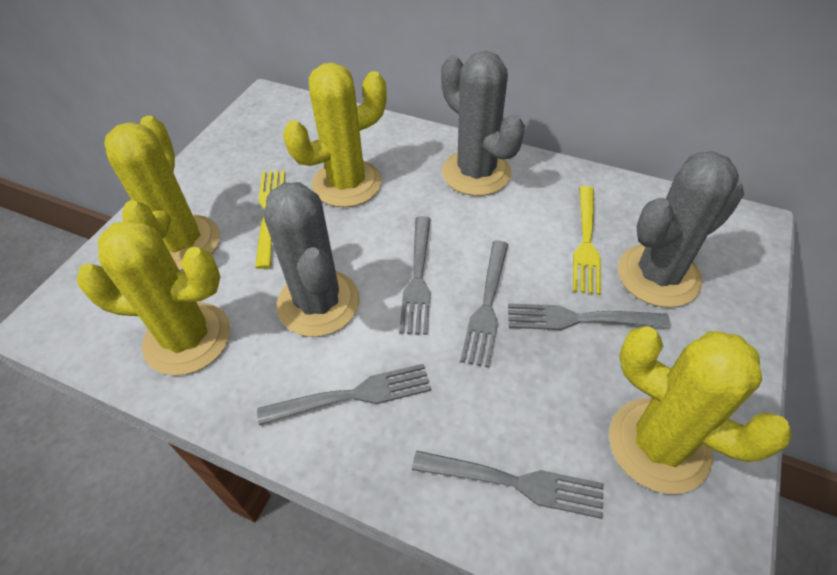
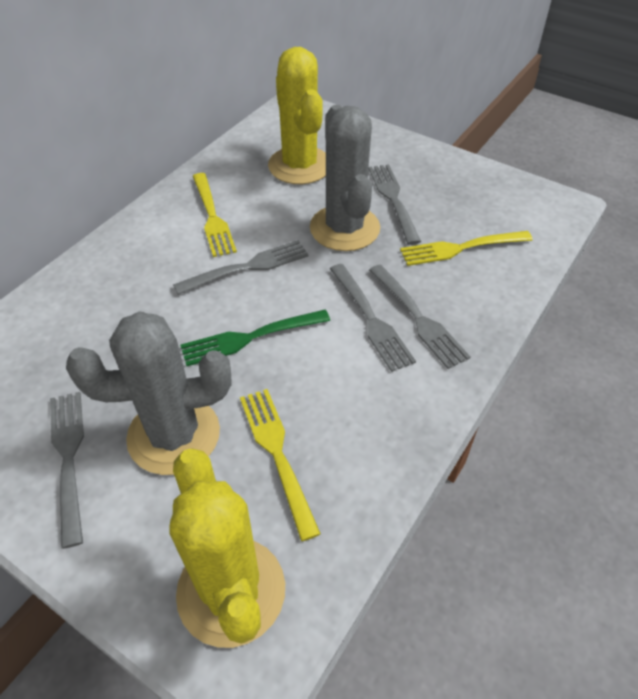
green fork: 0 -> 1
grey cactus: 3 -> 2
yellow cactus: 4 -> 2
yellow fork: 2 -> 3

